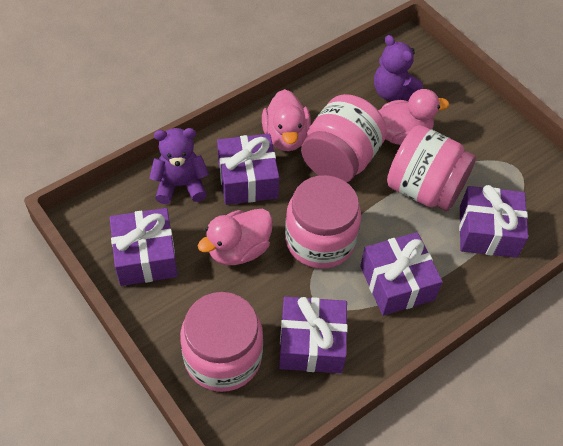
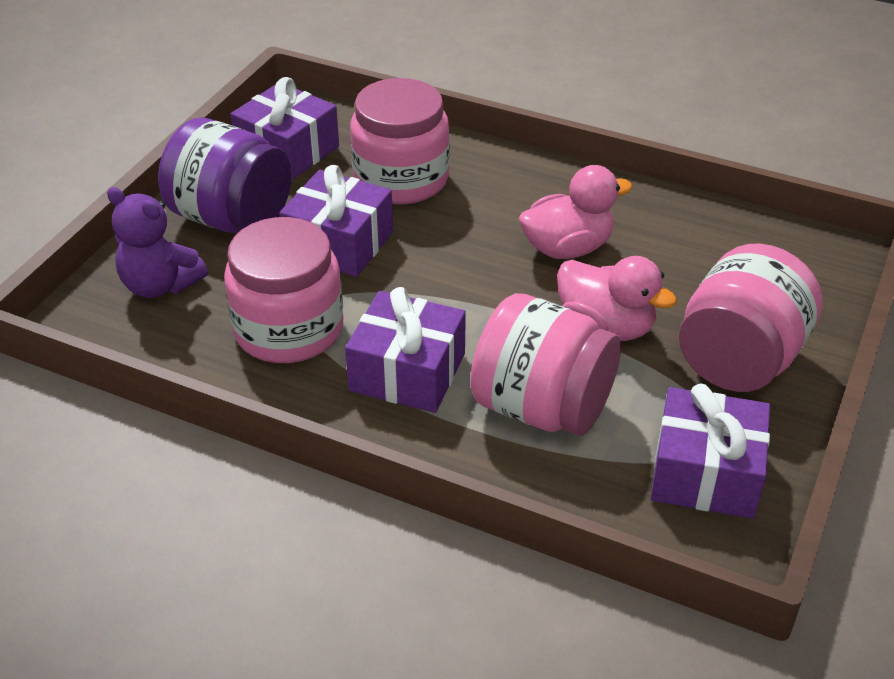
pink duck: 3 -> 2
purple gift: 5 -> 4
purple jar: 0 -> 1
purple teddy bear: 2 -> 1

